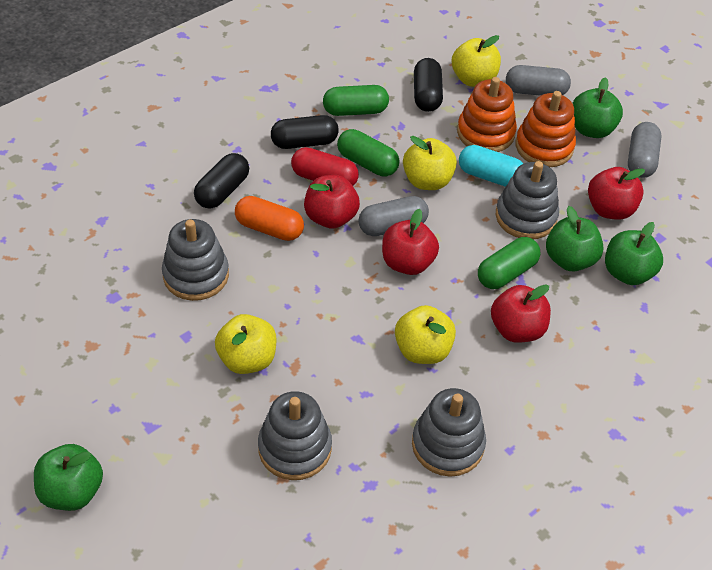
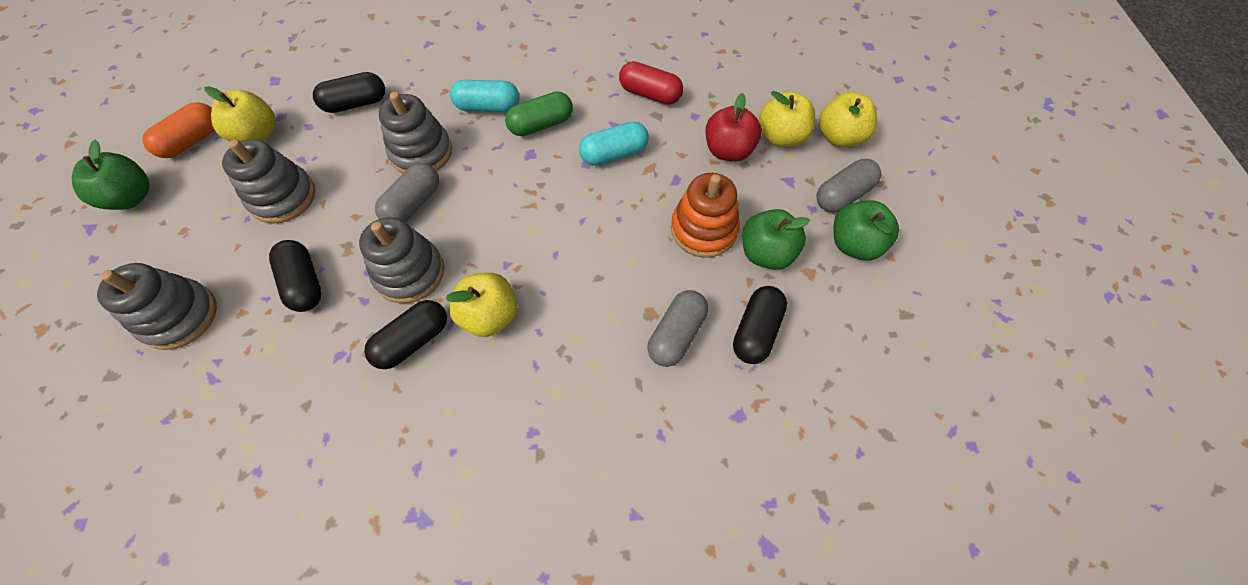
black capsule: 3 -> 4
green apple: 4 -> 3
green capsule: 3 -> 1
orange stacking toy: 2 -> 1
red apple: 4 -> 1
turquoise capsule: 1 -> 2

